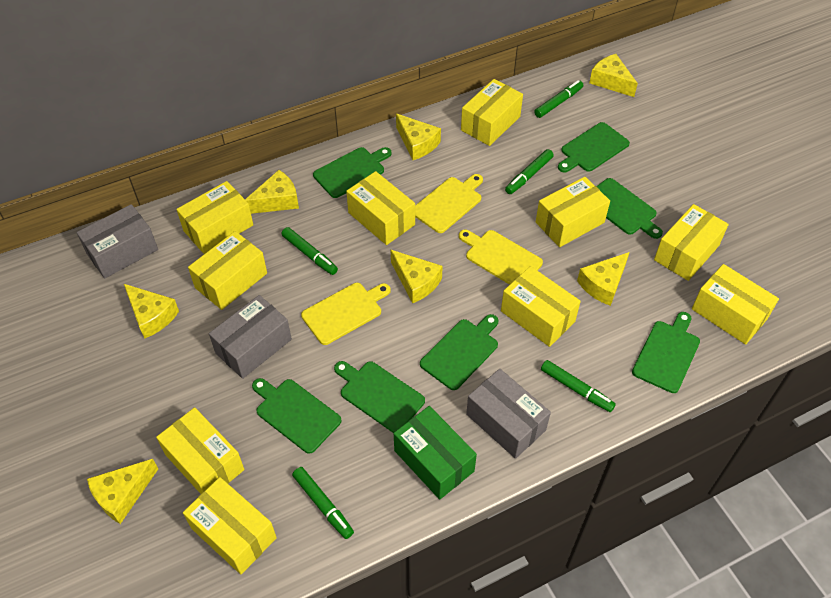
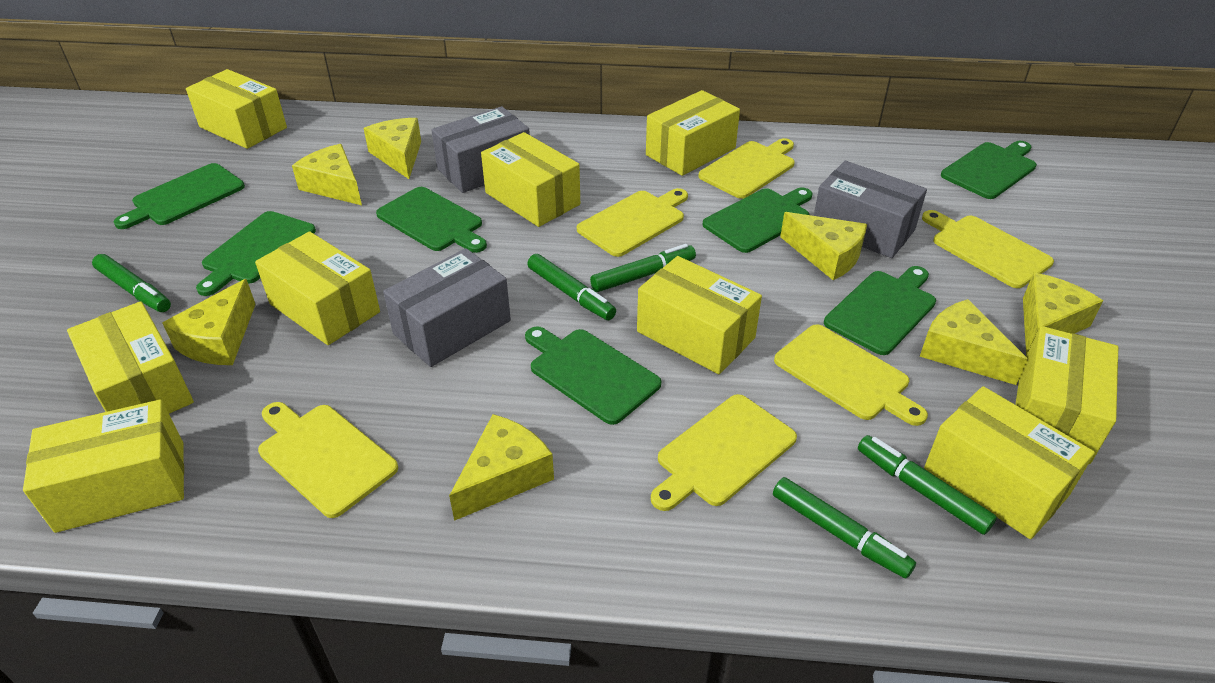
green box: 1 -> 0
yellow box: 10 -> 9
yellow cutting board: 3 -> 6

